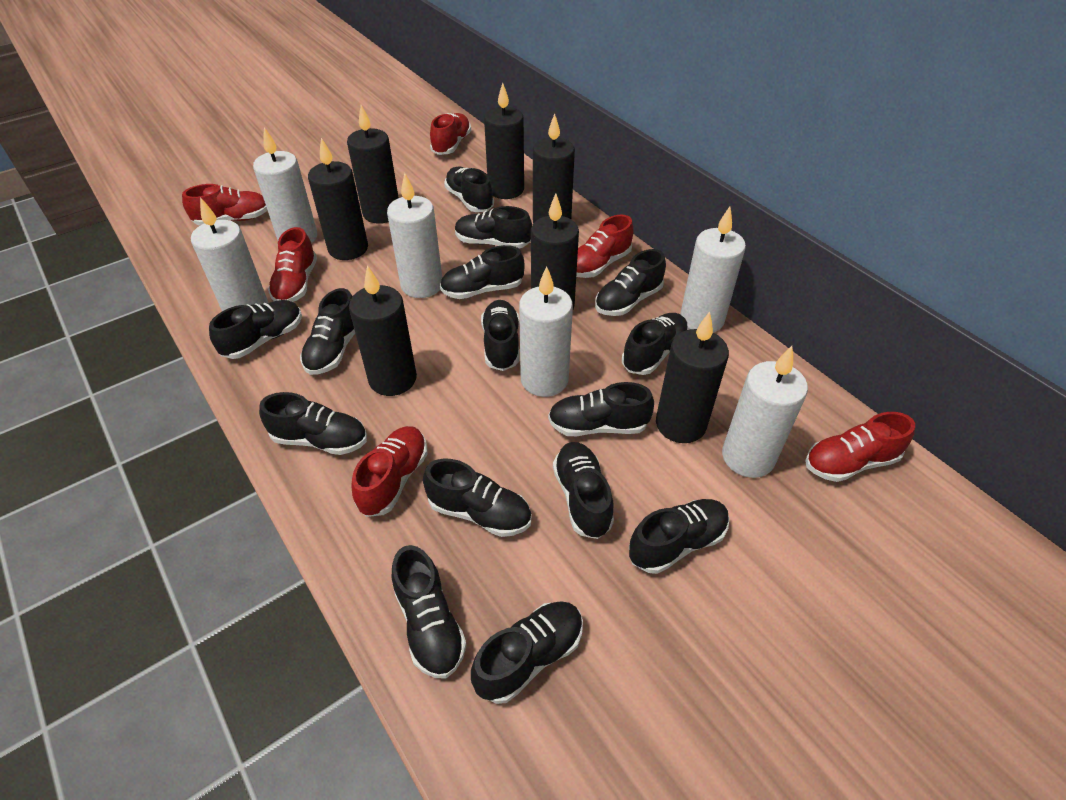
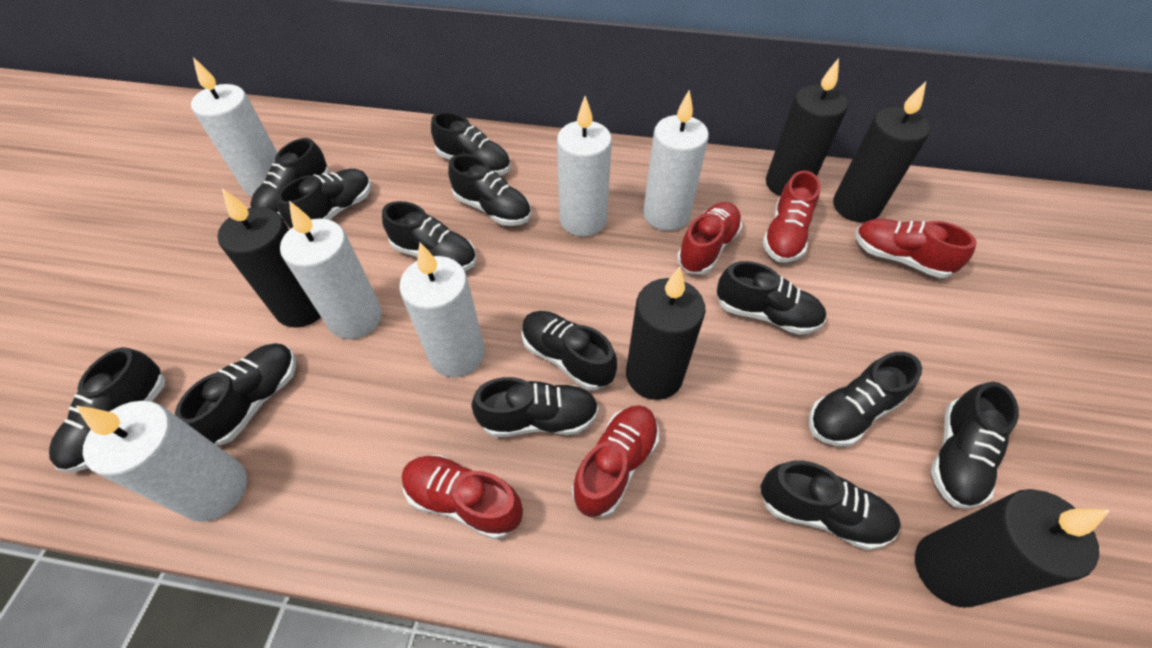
black candle: 7 -> 5
black shoe: 15 -> 13
red shoe: 6 -> 5

